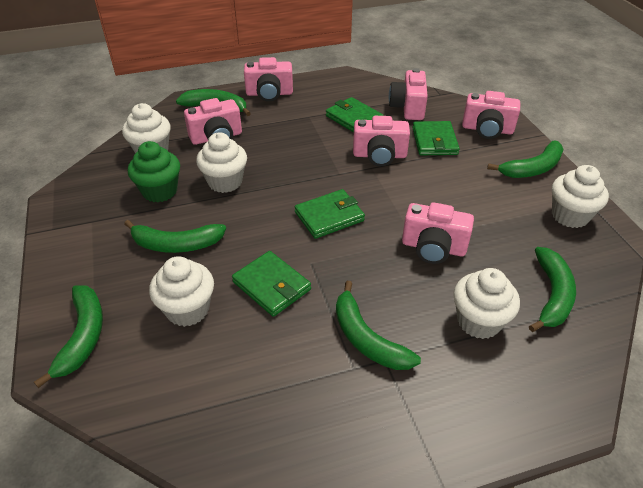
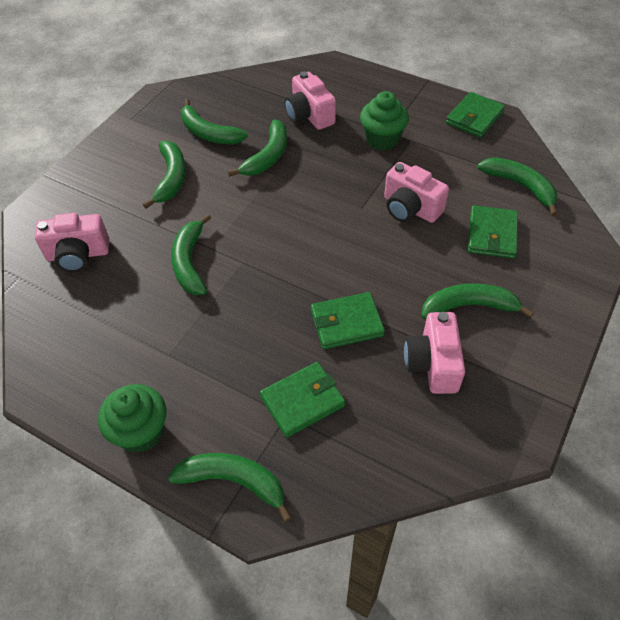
green banana: 6 -> 7
green cupcake: 1 -> 2
pink camera: 6 -> 4
white cupcake: 5 -> 0

